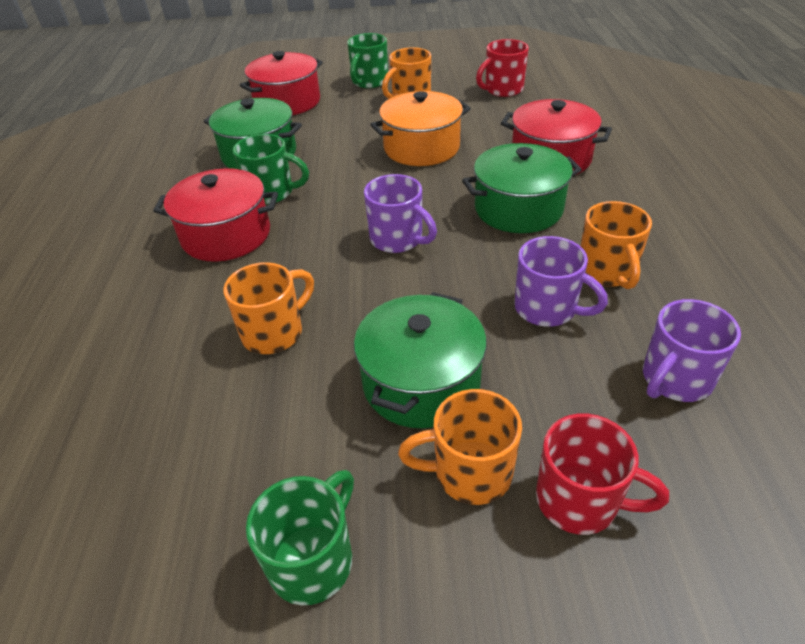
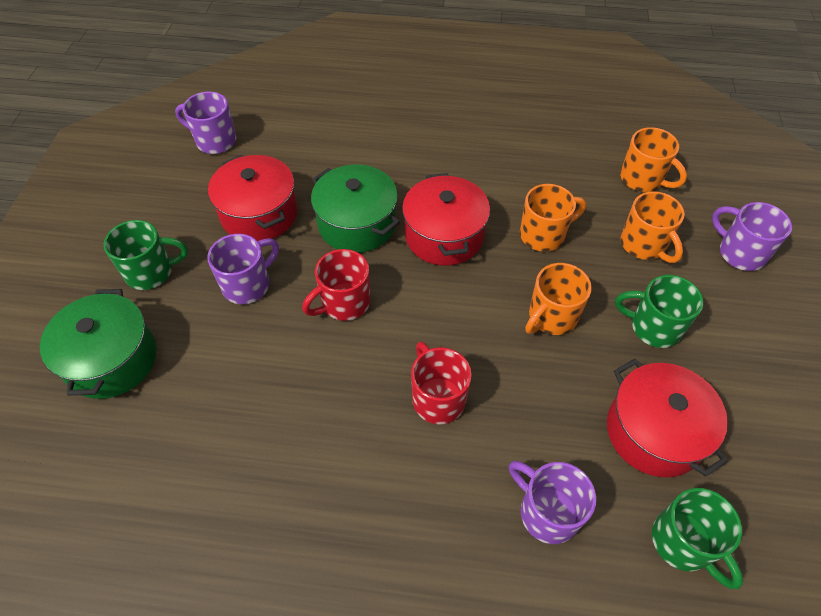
green pot: 3 -> 2
orange pot: 1 -> 0
purple mug: 3 -> 4

